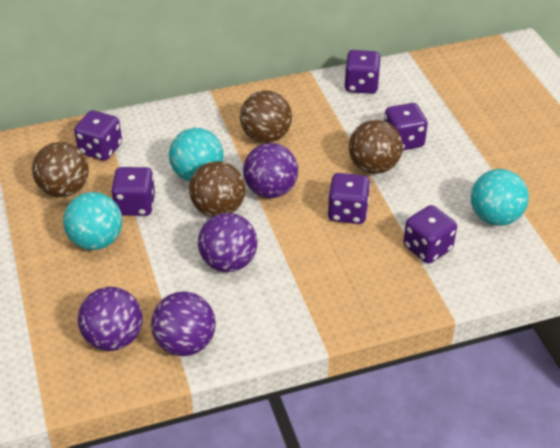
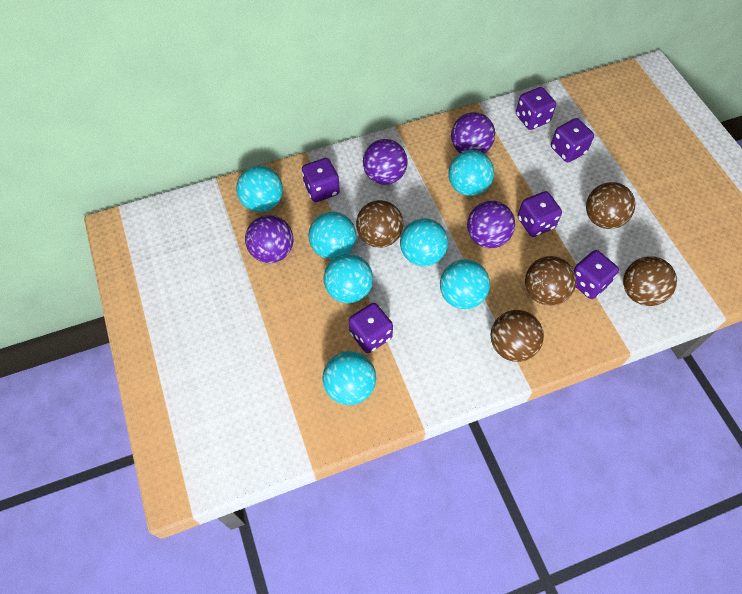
brown ball: 4 -> 5
turquoise ball: 3 -> 7

